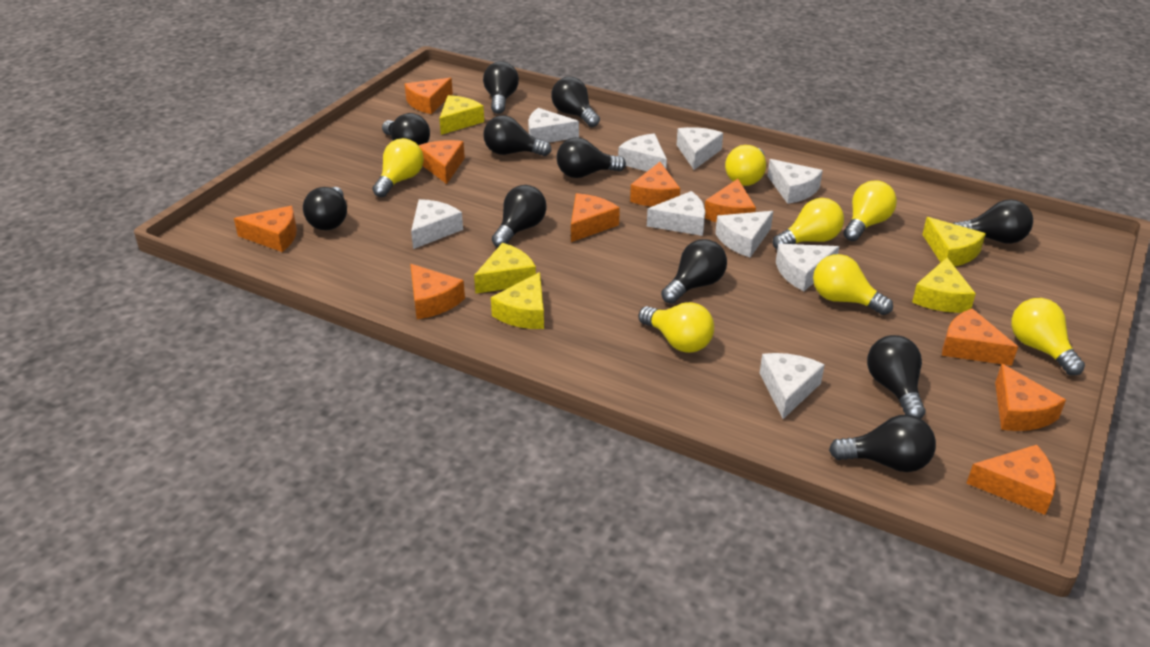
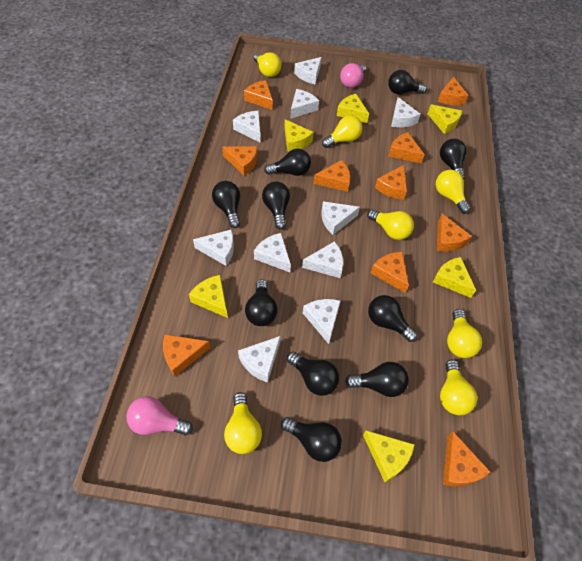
black light bulb: 11 -> 10
pink light bulb: 0 -> 2
white cheese: 9 -> 10
yellow cheese: 5 -> 6

